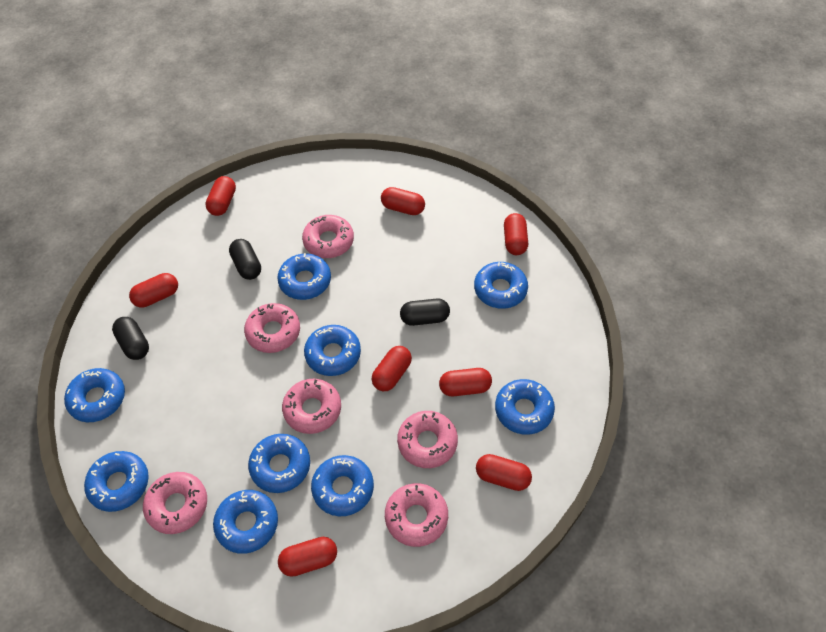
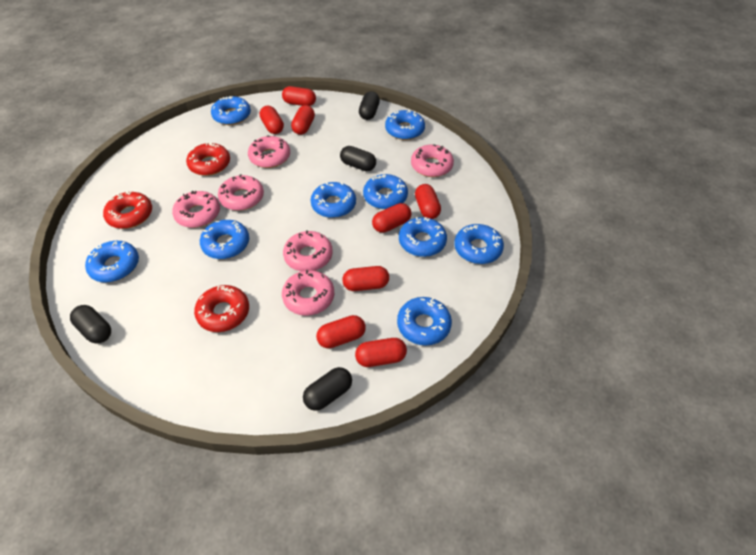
black capsule: 3 -> 4
red donut: 0 -> 3

